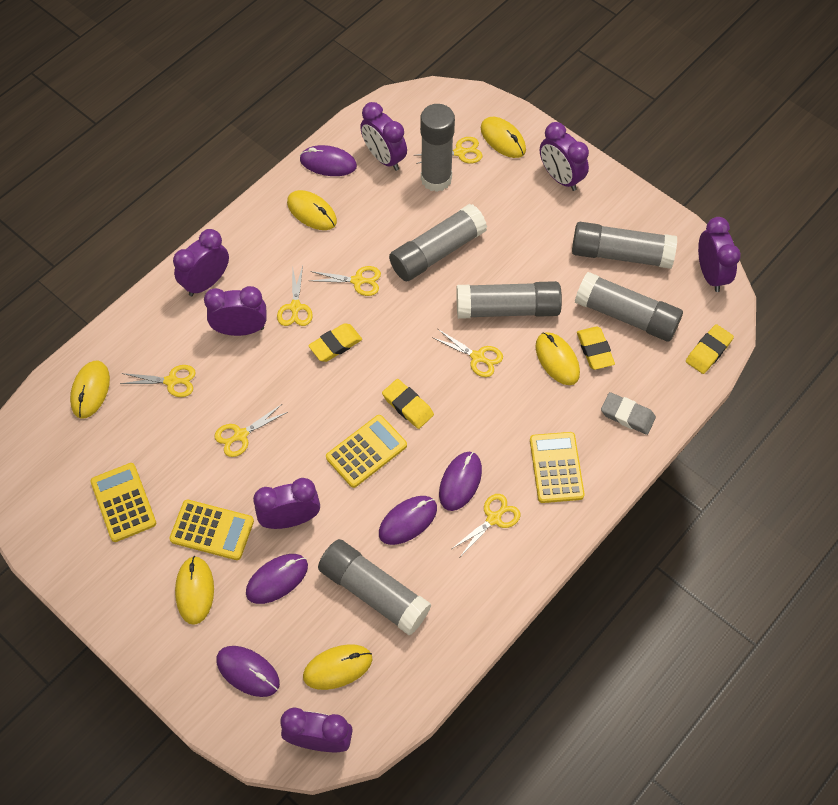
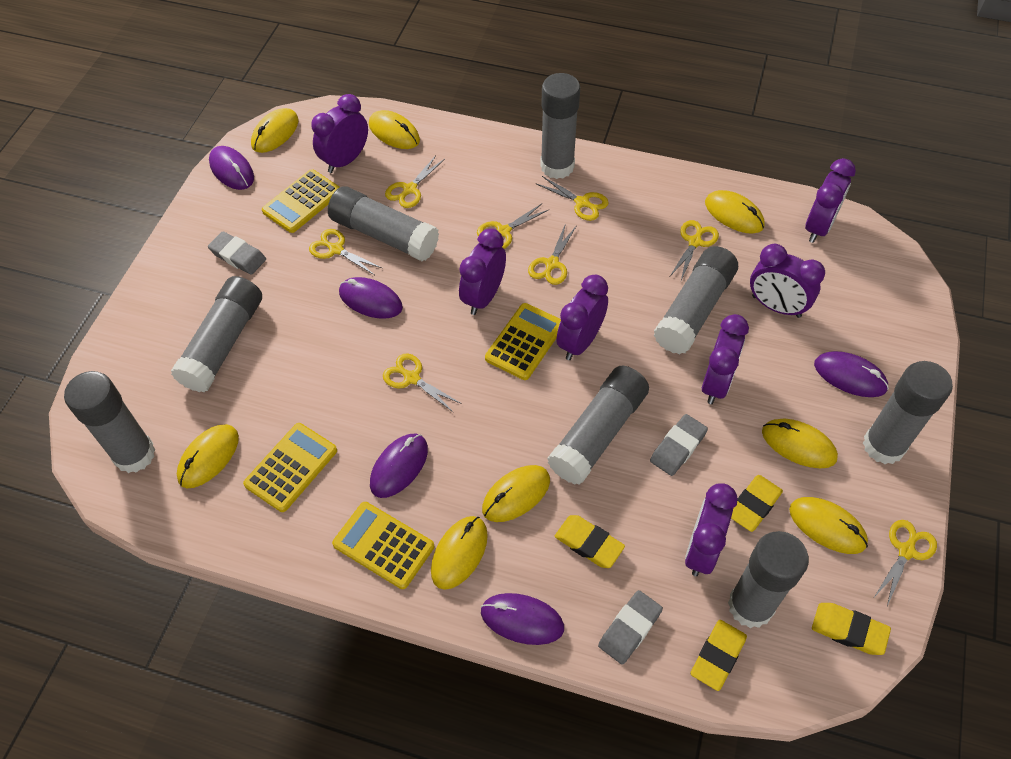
grey eraser: 1 -> 3
grey glue stick: 6 -> 8
yellow mouse: 6 -> 8
yellow scissors: 7 -> 8

